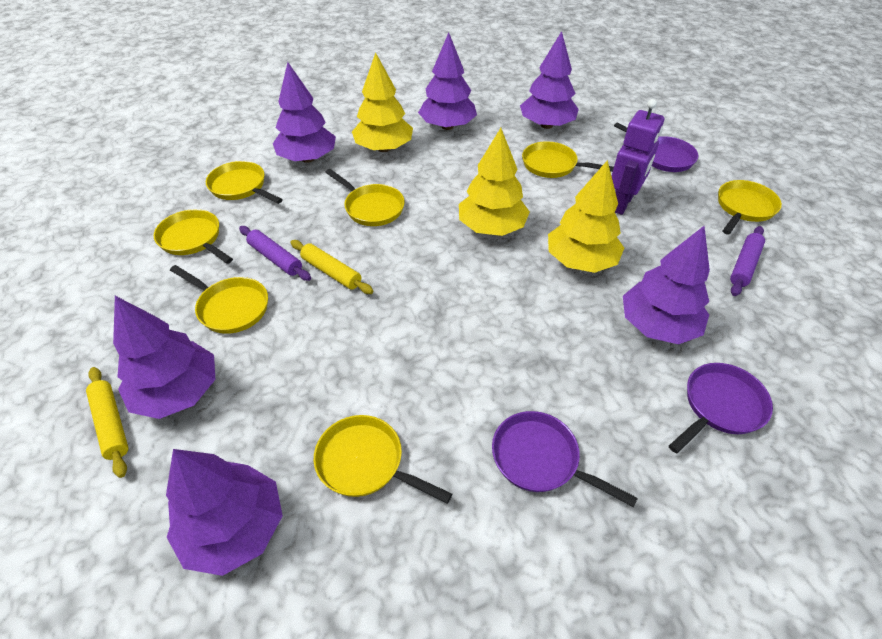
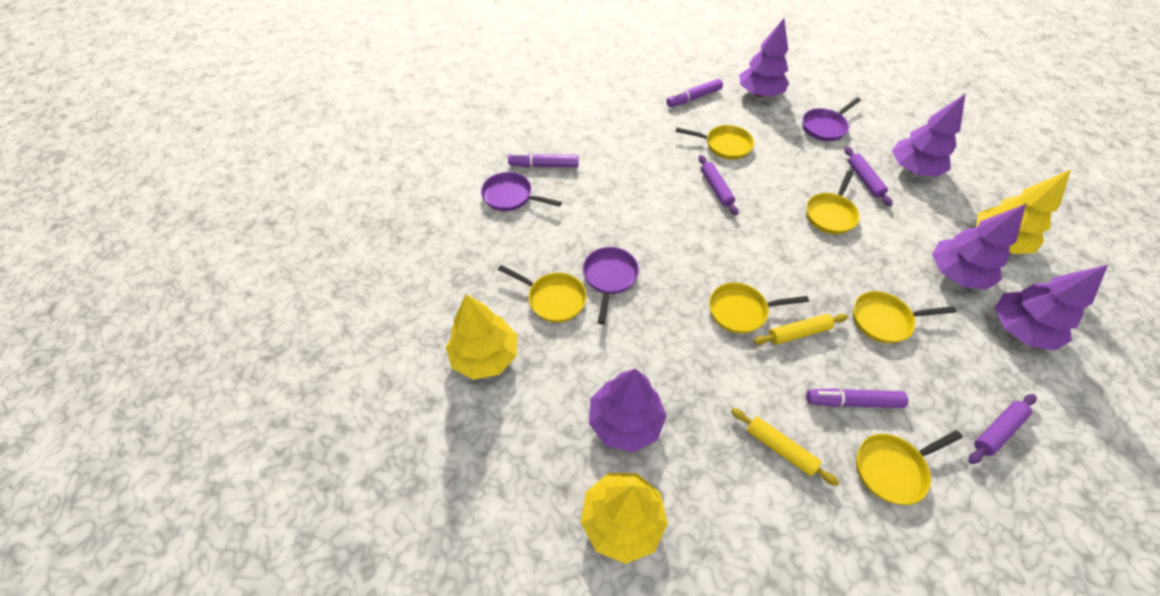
purple marker: 0 -> 3
purple robot: 1 -> 0
purple rolling pin: 2 -> 3
purple tree: 6 -> 5
yellow pan: 7 -> 6

